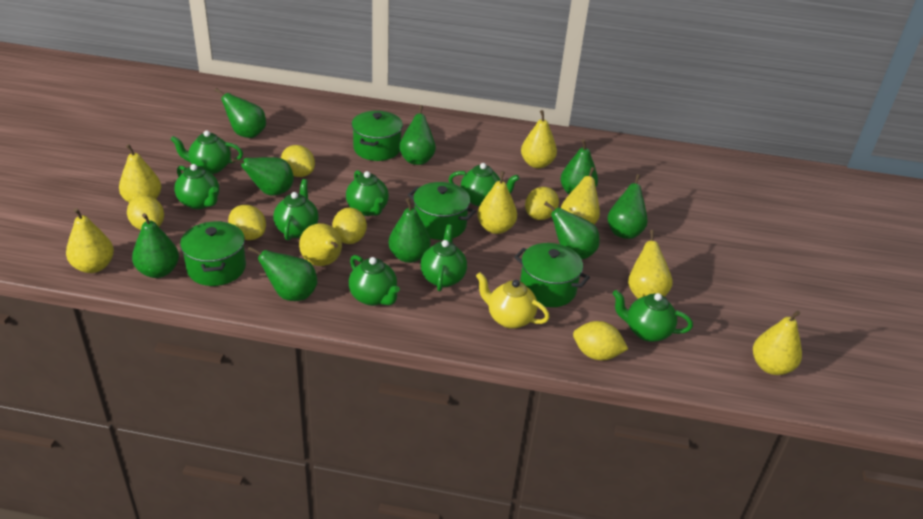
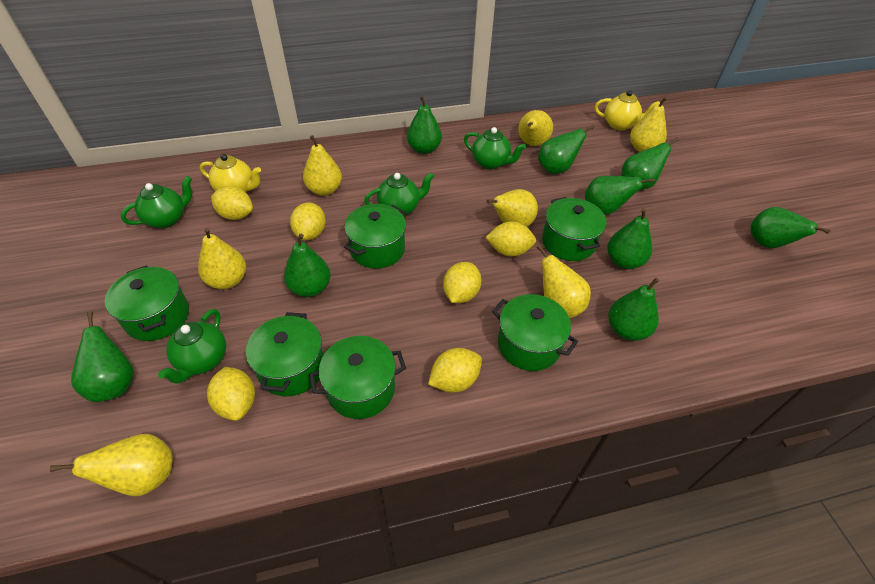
green pot: 4 -> 6
green teapot: 8 -> 4
yellow pear: 8 -> 7
yellow teapot: 1 -> 2

